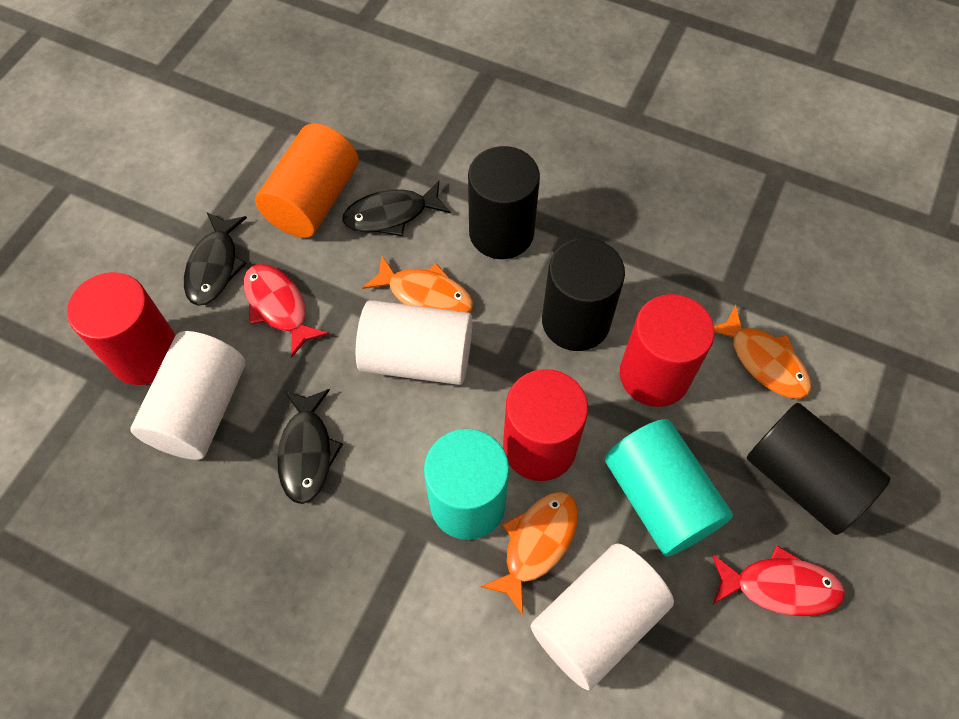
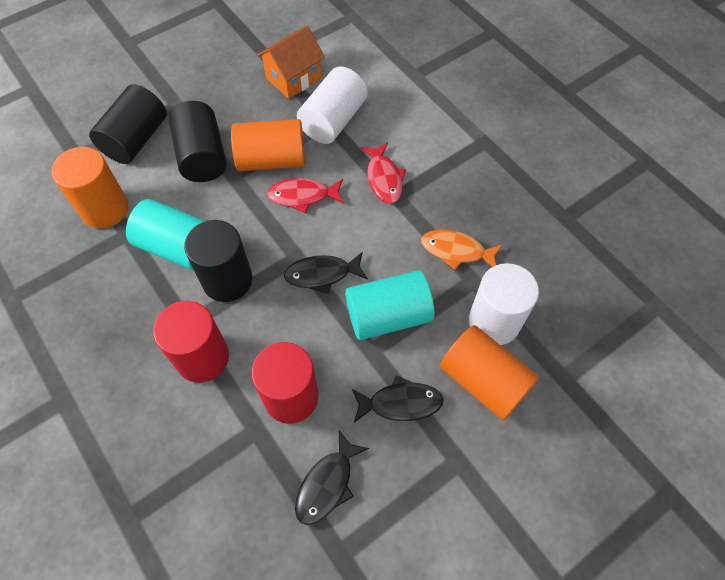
orange cylinder: 1 -> 3
orange fish: 3 -> 1
orange house: 0 -> 1
red cylinder: 3 -> 2
white cylinder: 3 -> 2

